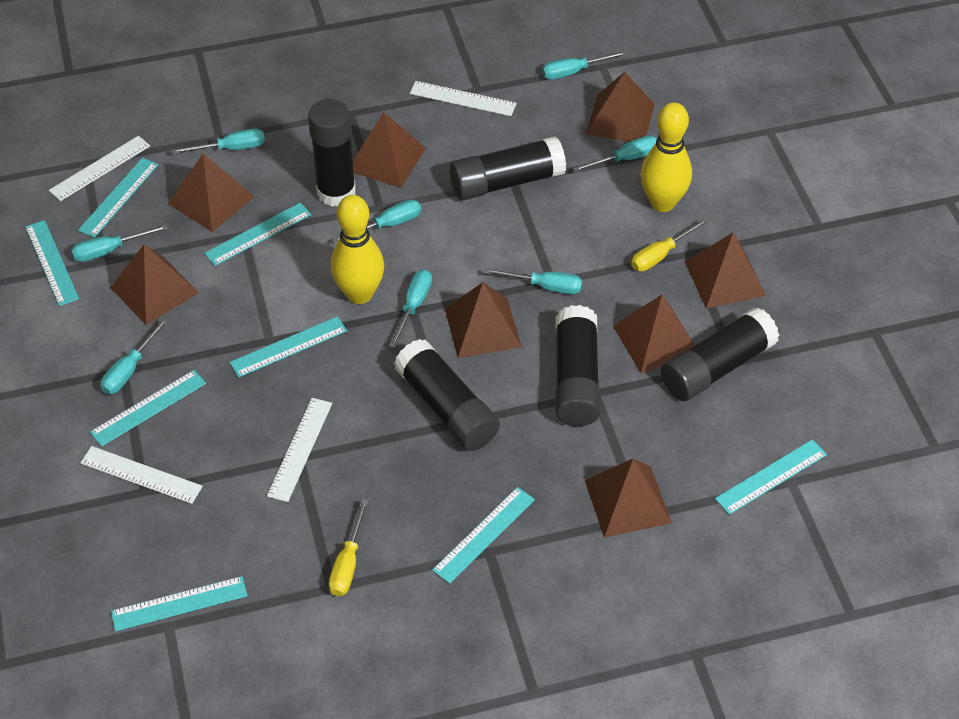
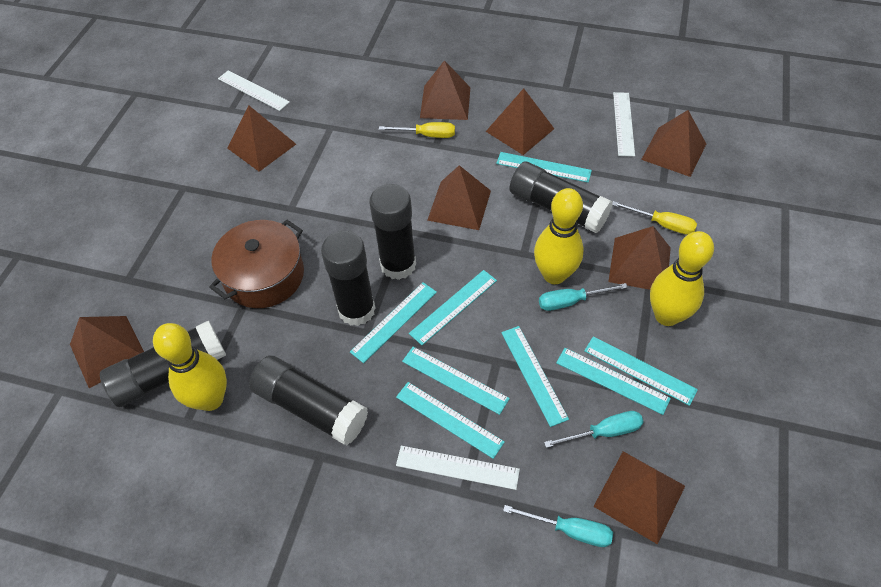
brown pot: 0 -> 1
turquoise screwdriver: 8 -> 3
white ruler: 4 -> 3
yellow bowling pin: 2 -> 3

